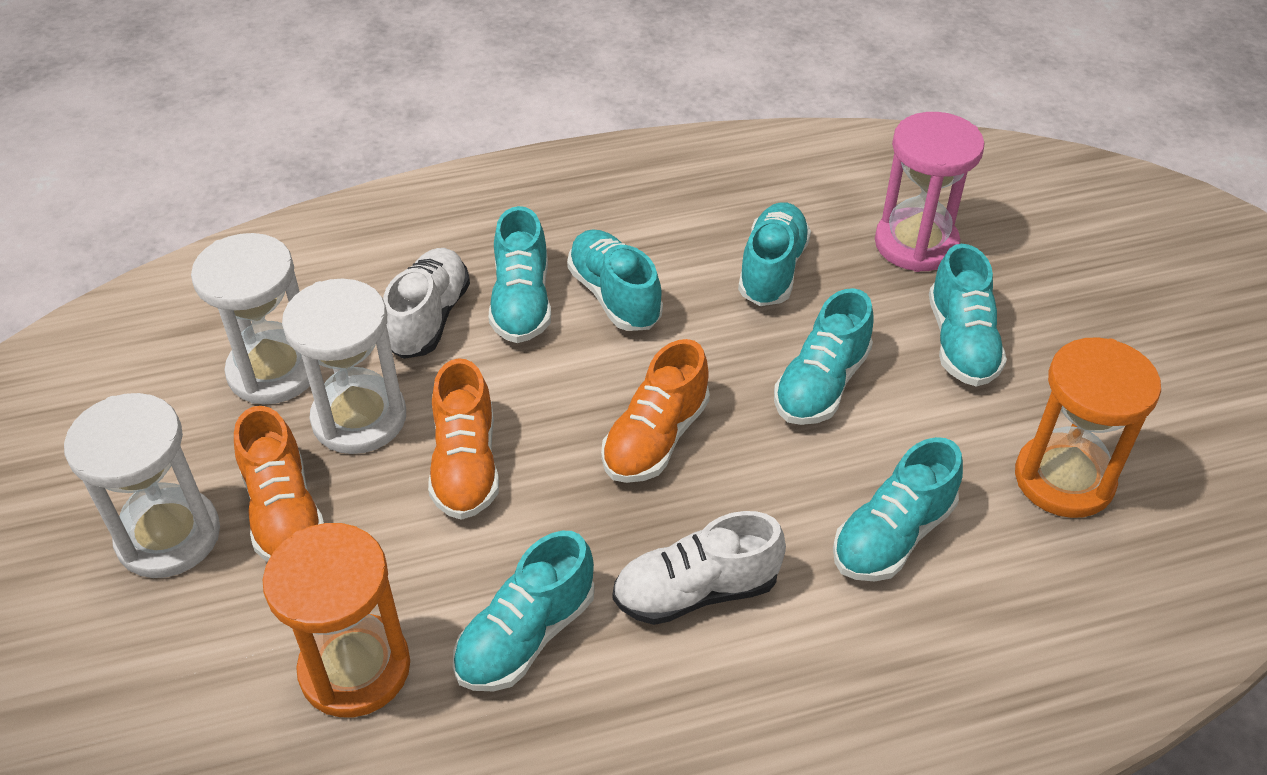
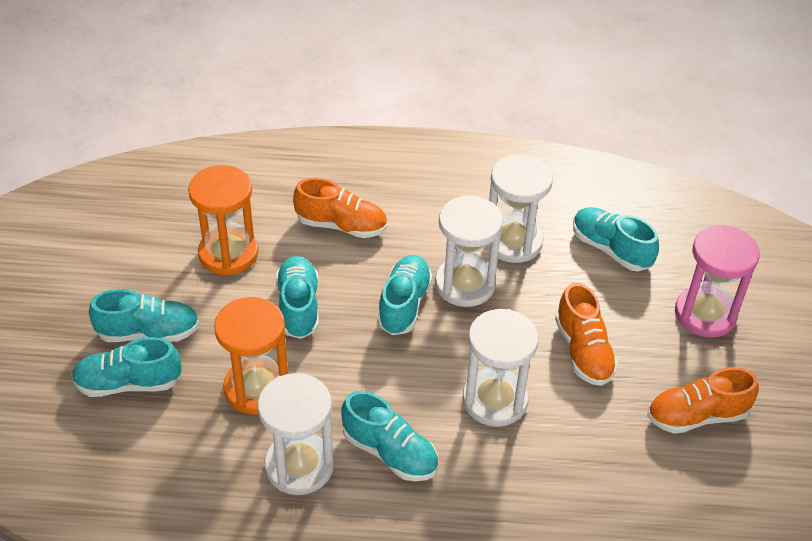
turquoise shoe: 7 -> 6
white hourglass: 3 -> 4
white shoe: 2 -> 0

